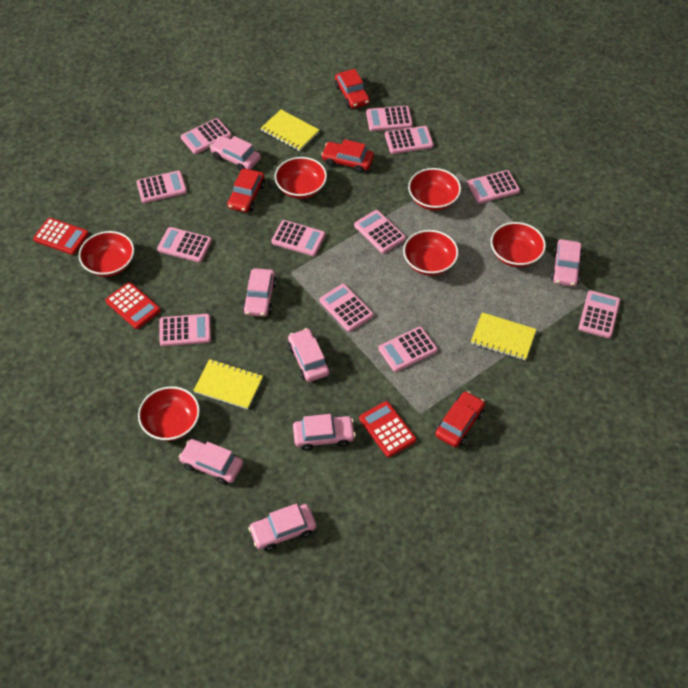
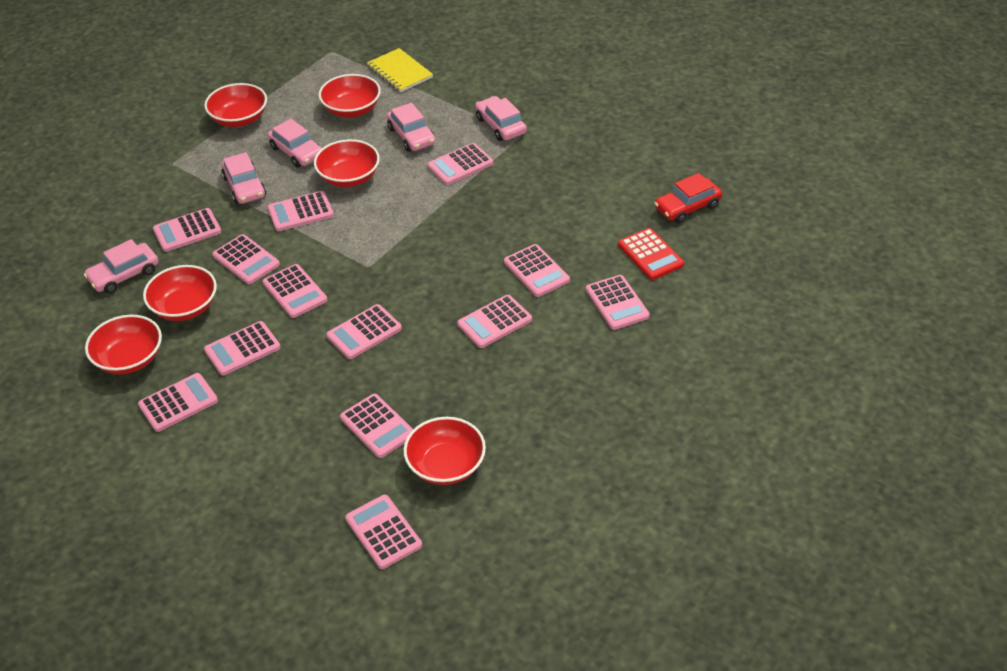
pink calculator: 12 -> 13
pink car: 7 -> 5
red calculator: 3 -> 1
red car: 4 -> 1
yellow notebook: 3 -> 1

